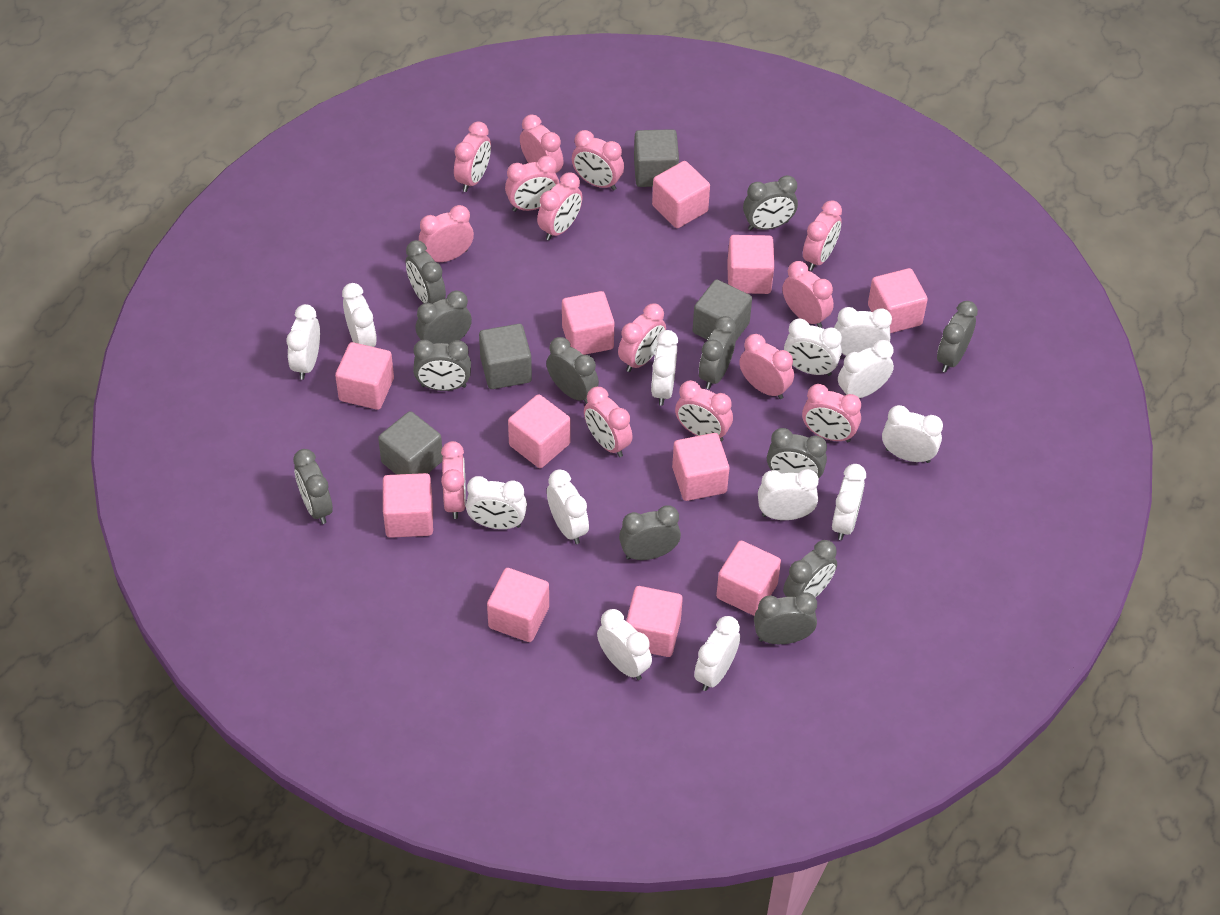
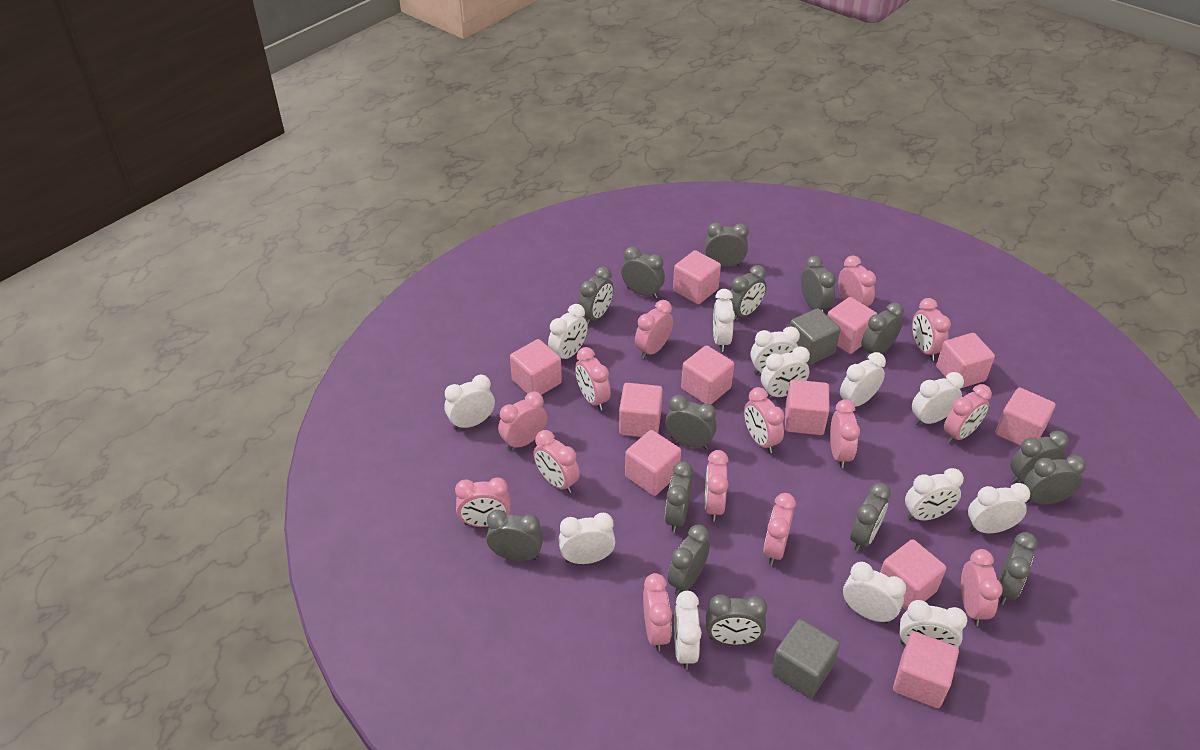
grey clock: 12 -> 15
grey cube: 4 -> 2

